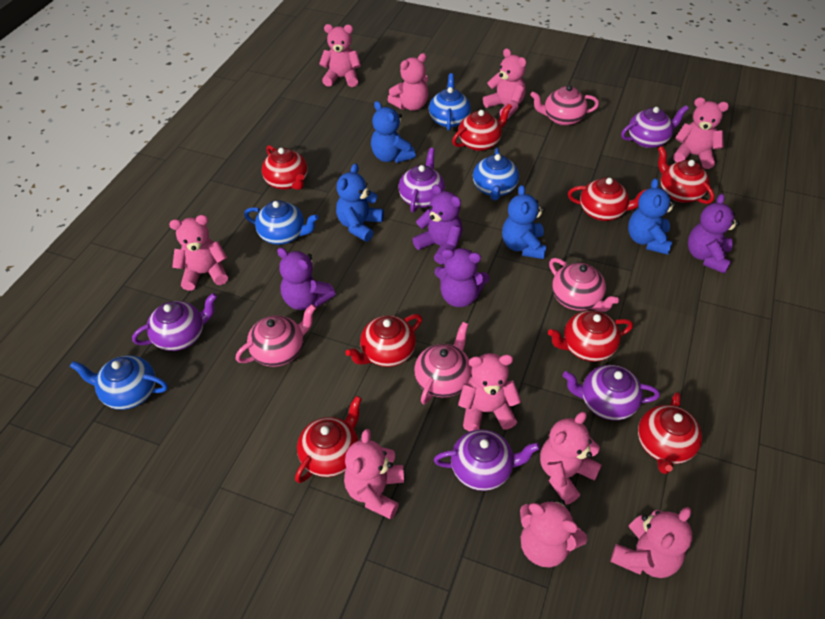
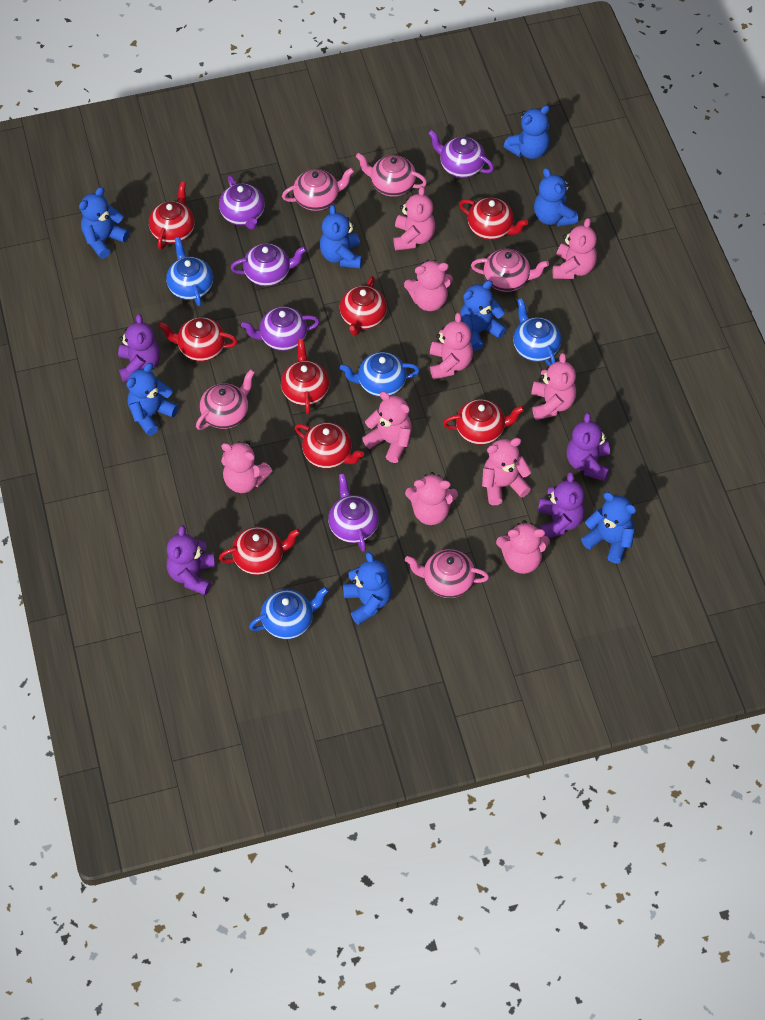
blue teddy bear: 4 -> 8
pink teapot: 4 -> 5

